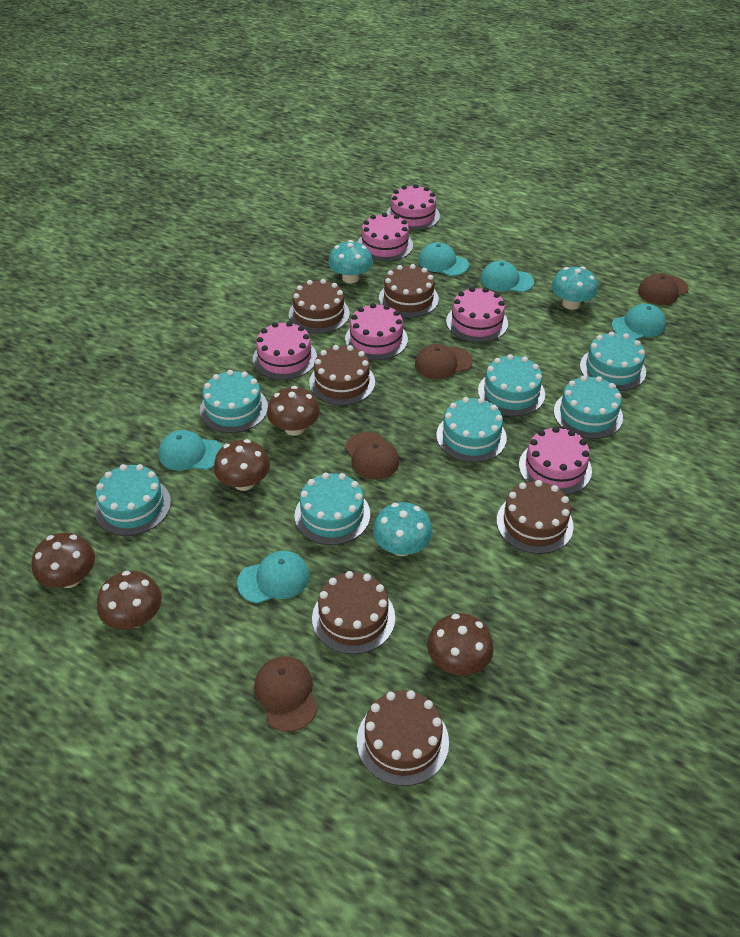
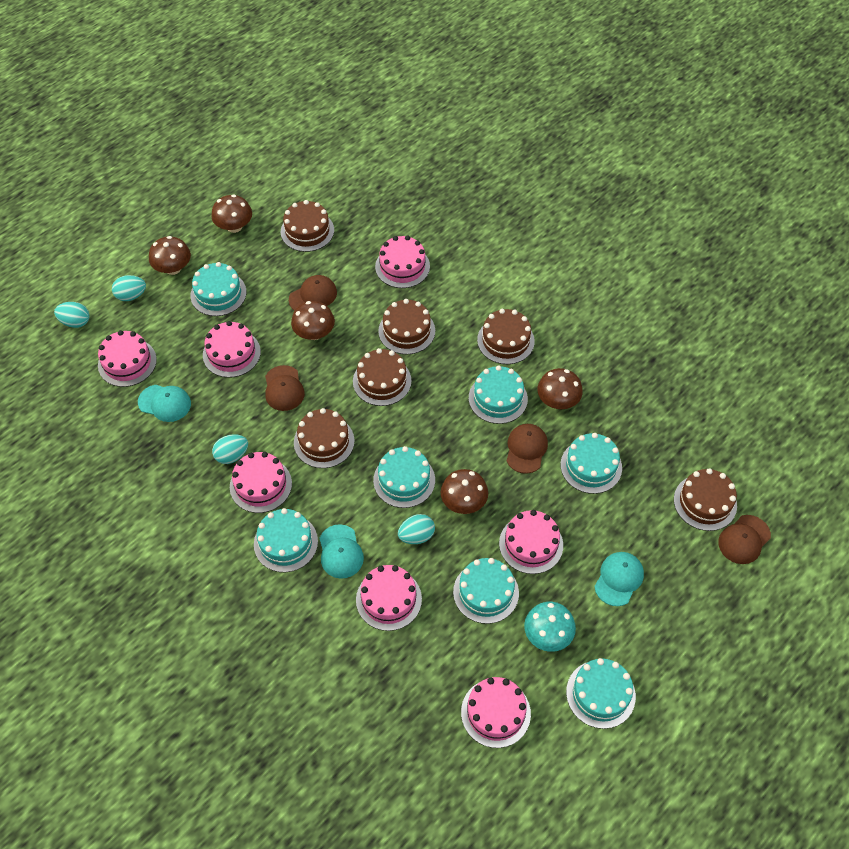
pink cake: 6 -> 7
turquoise cap: 5 -> 3
turquoise egg: 0 -> 4
turquoise mushroom: 3 -> 1

